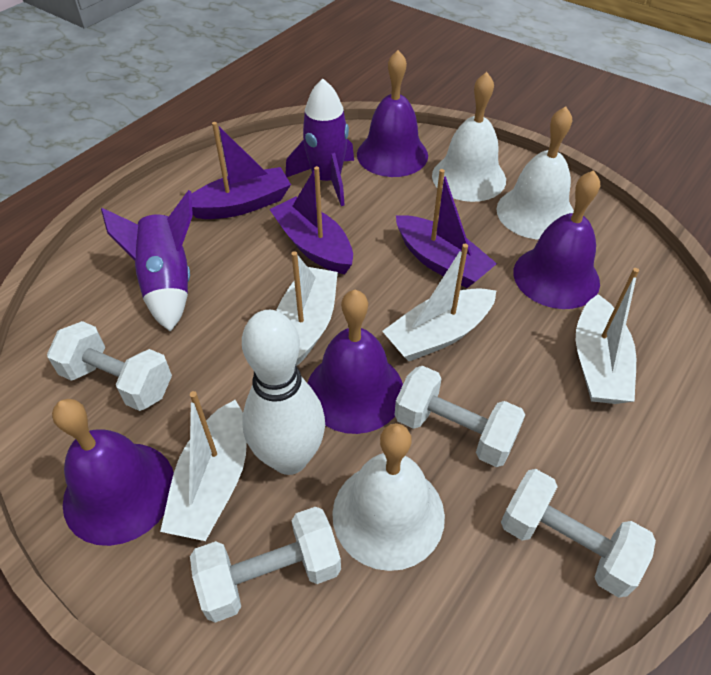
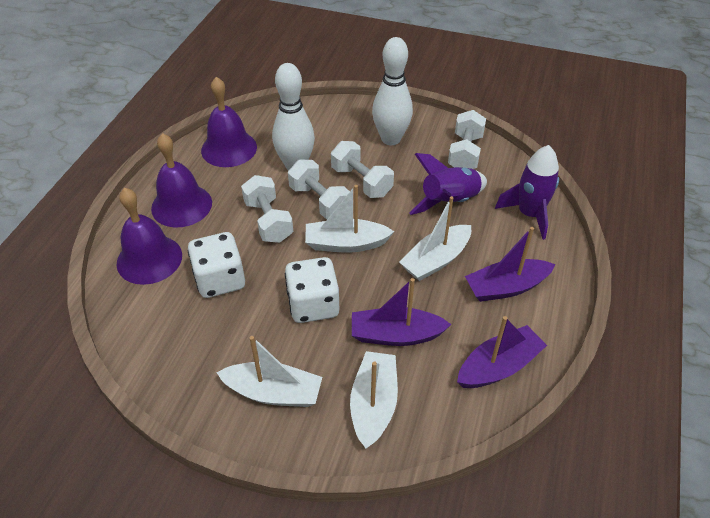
purple bell: 4 -> 3
white bell: 3 -> 0
white bowling pin: 1 -> 2
white dice: 0 -> 2

